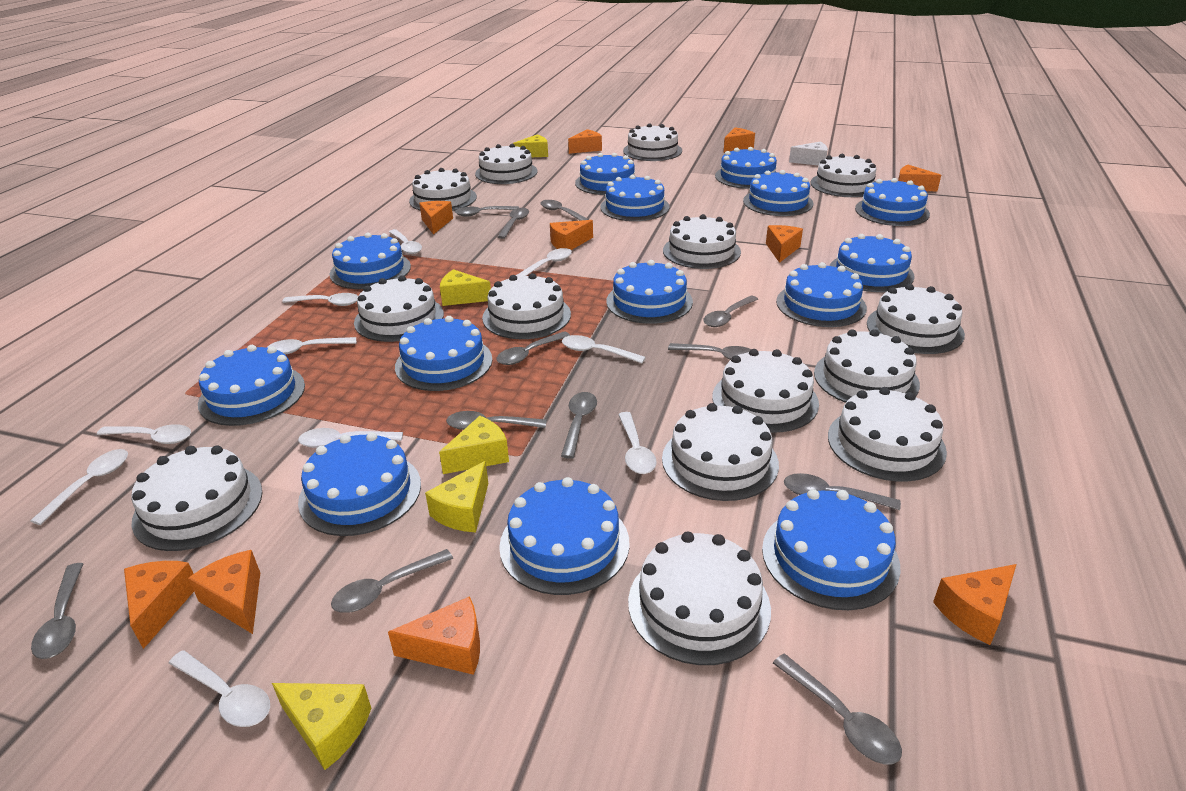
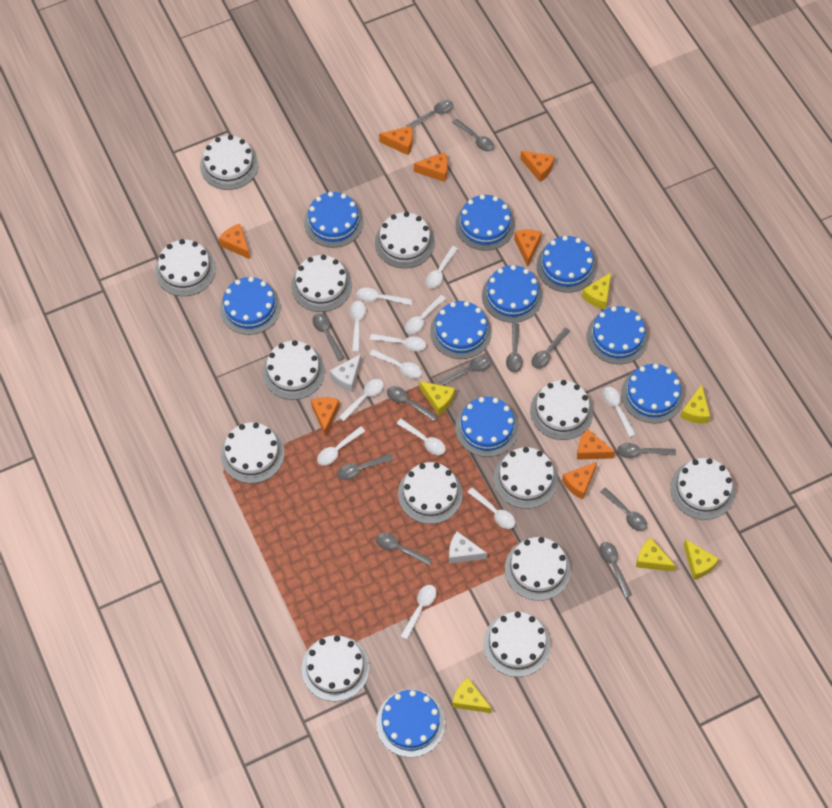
blue cake: 14 -> 10
orange cheese: 10 -> 8
white cake: 14 -> 13
white cheese: 1 -> 2
white spoon: 10 -> 12
yellow cheese: 5 -> 6

